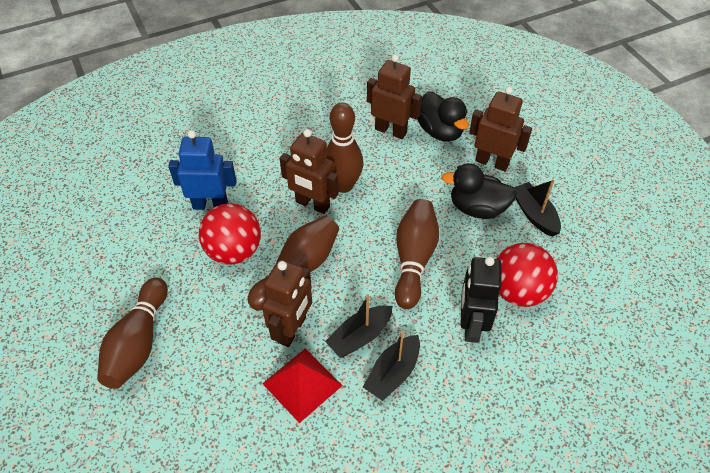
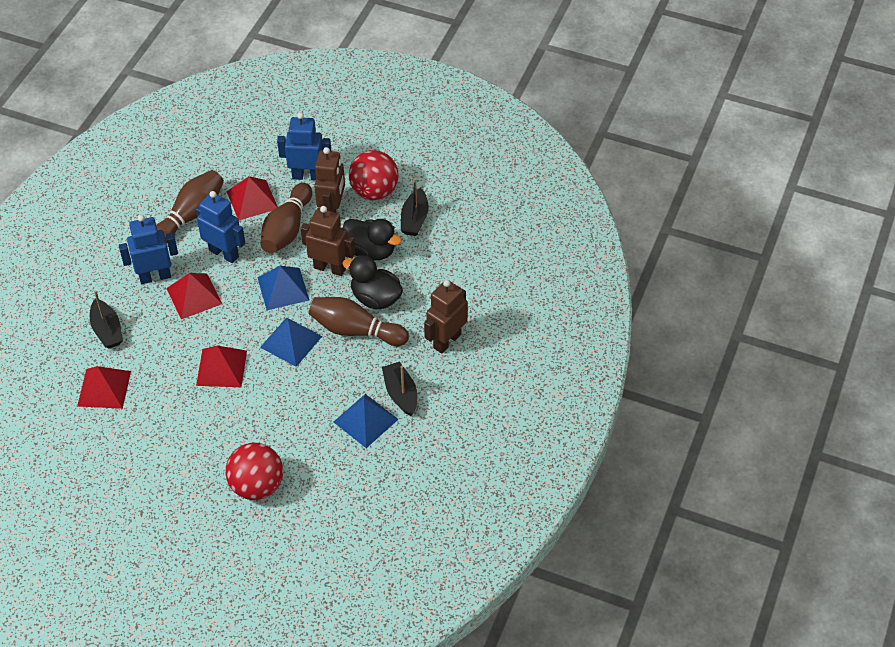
black robot: 1 -> 0
blue pyramid: 0 -> 3
blue robot: 1 -> 3
brown bowling pin: 4 -> 3
brown robot: 4 -> 3
red pyramid: 1 -> 4

